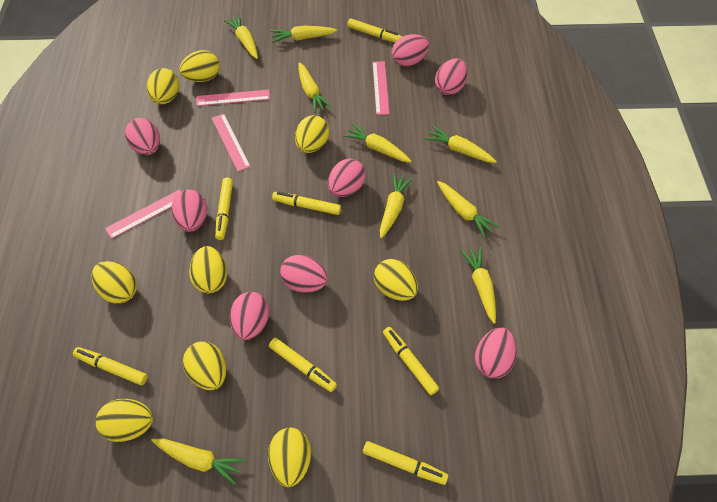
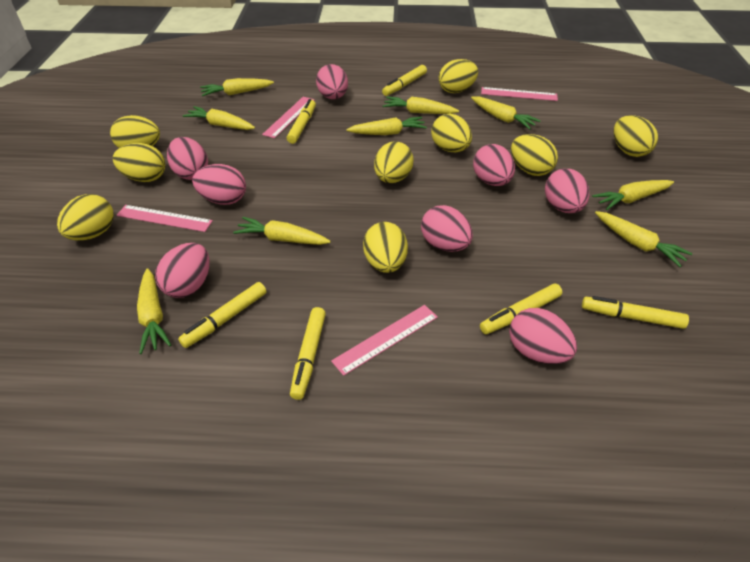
yellow marker: 7 -> 6

